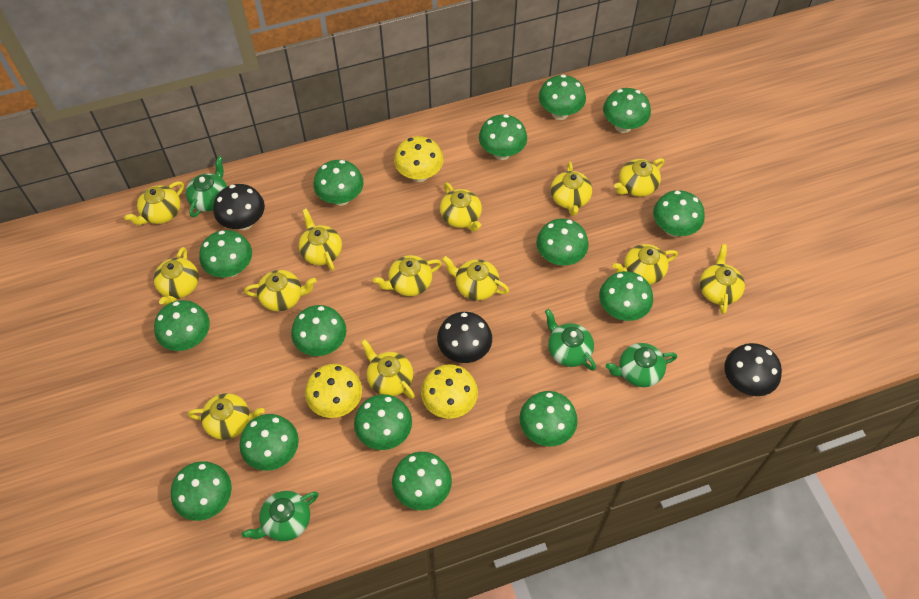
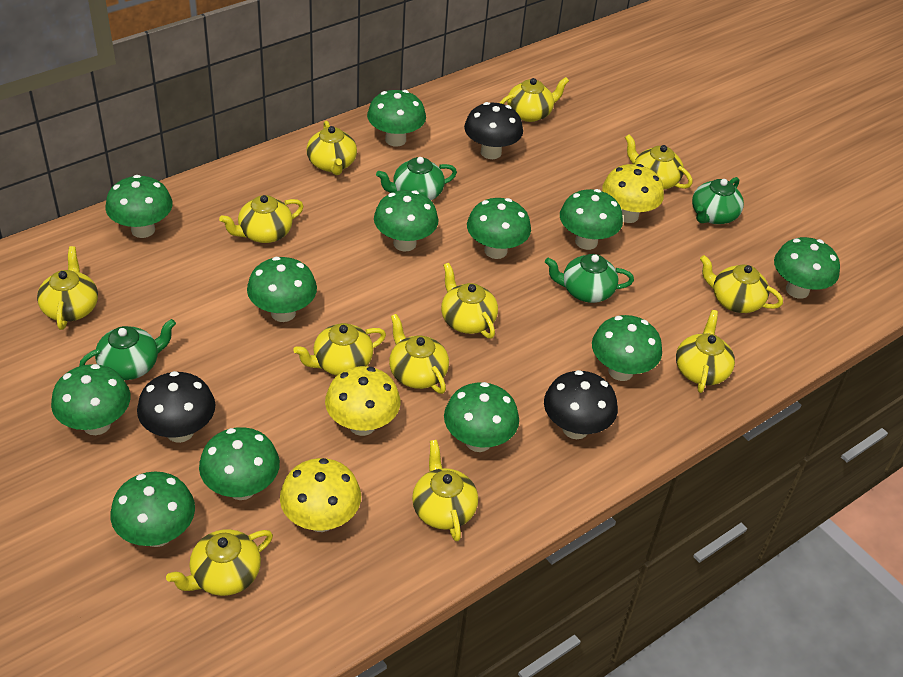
green mushroom: 15 -> 12
yellow teapot: 13 -> 12

